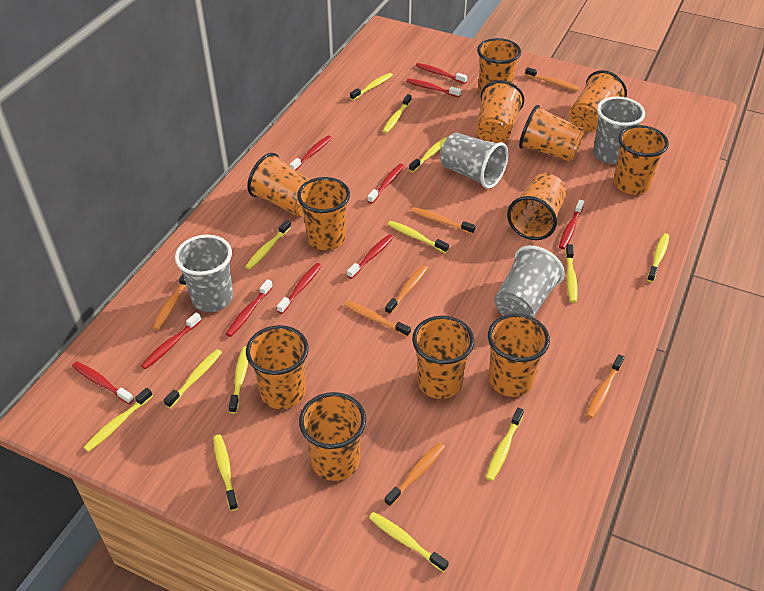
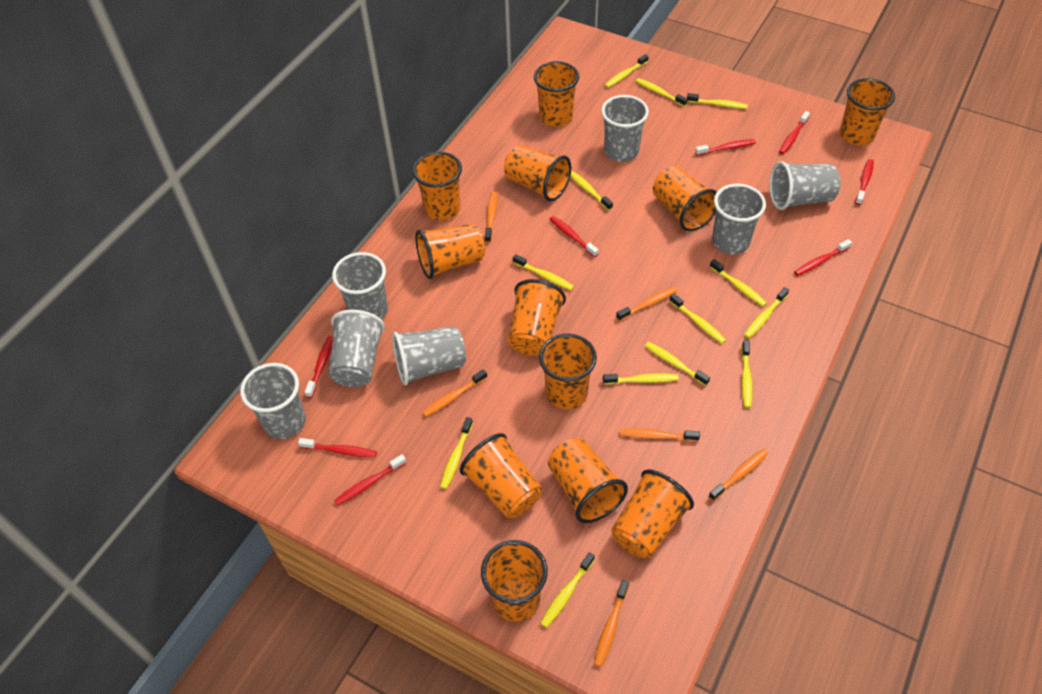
grey cup: 4 -> 7
orange toothbrush: 7 -> 6
red toothbrush: 10 -> 8

